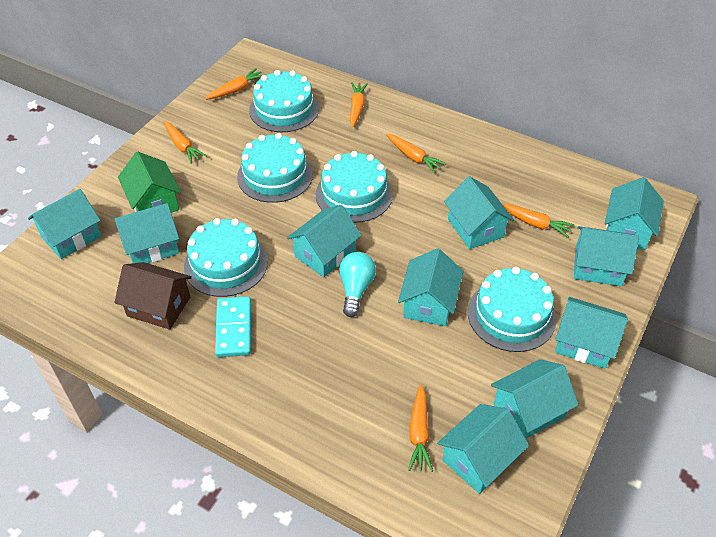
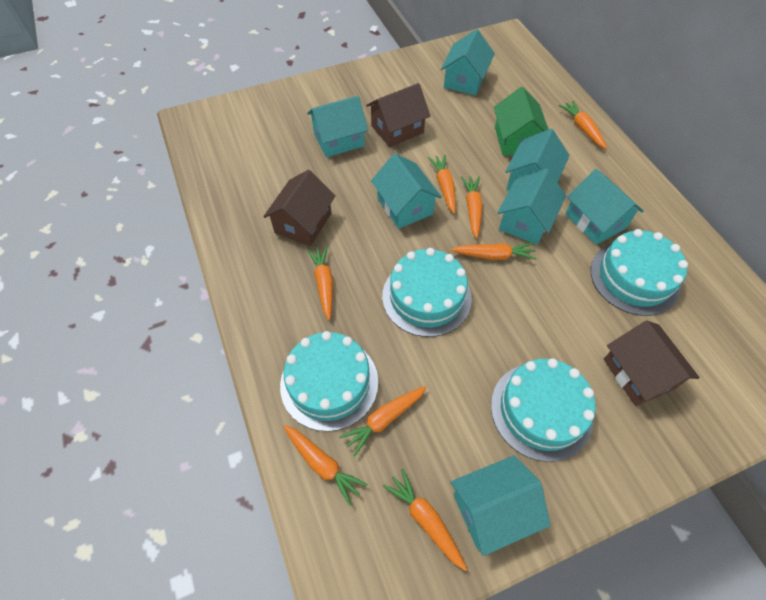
brown house: 1 -> 3
orange carrot: 6 -> 8
turquoise cake: 5 -> 4
turquoise domino: 1 -> 0
turquoise house: 10 -> 7
turquoise light bulb: 1 -> 0

